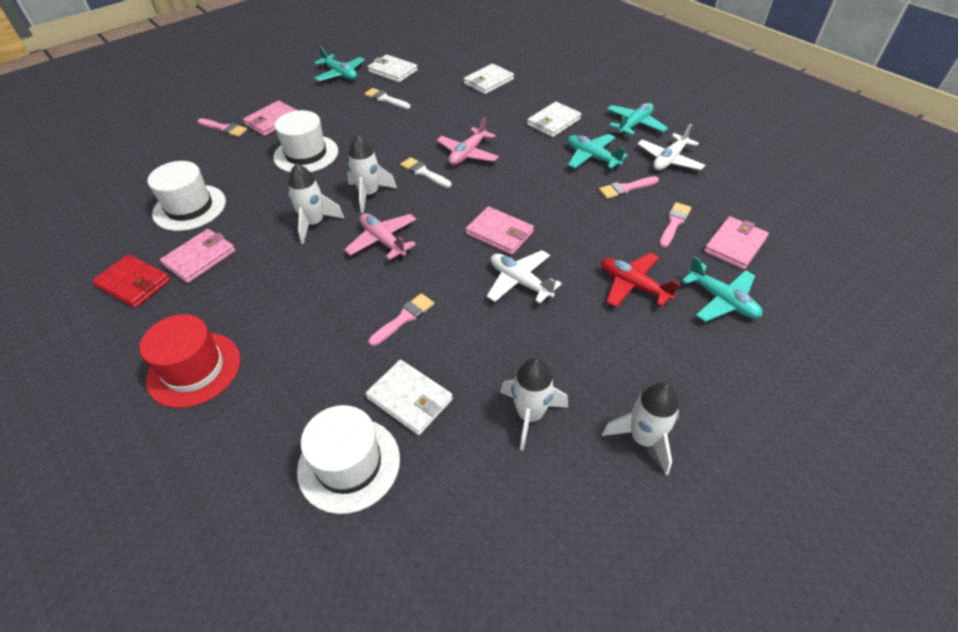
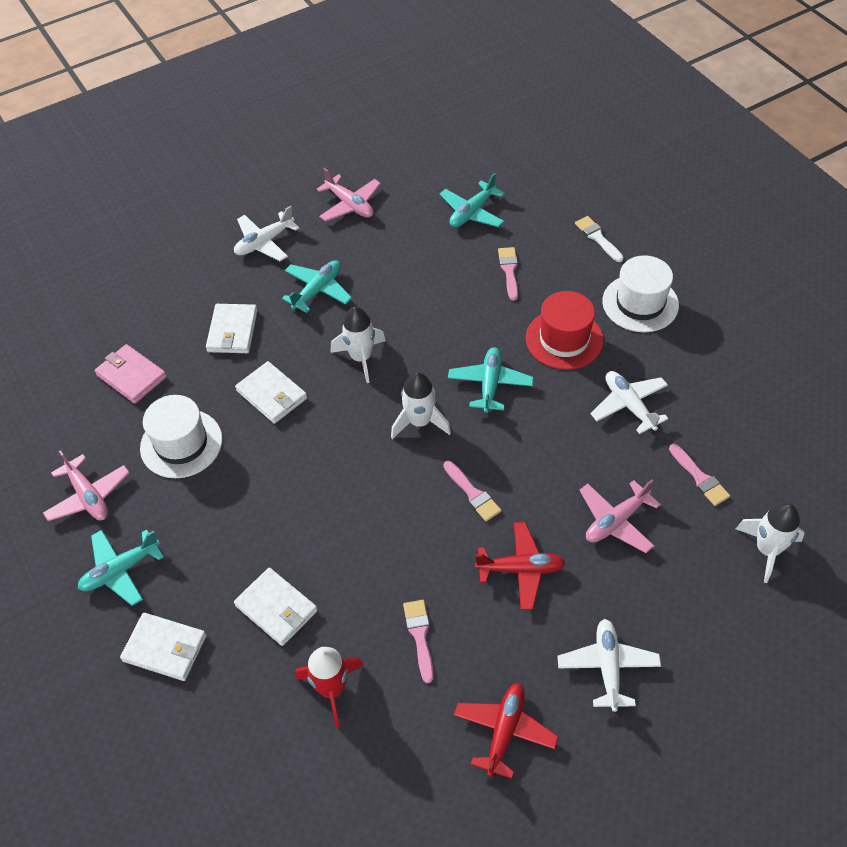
pink plane: 2 -> 3
pink wallet: 4 -> 1
red plane: 1 -> 2
red rocket: 0 -> 1
red wallet: 1 -> 0
white brush: 2 -> 1
white hat: 3 -> 2
white plane: 2 -> 3
white rocket: 4 -> 3

